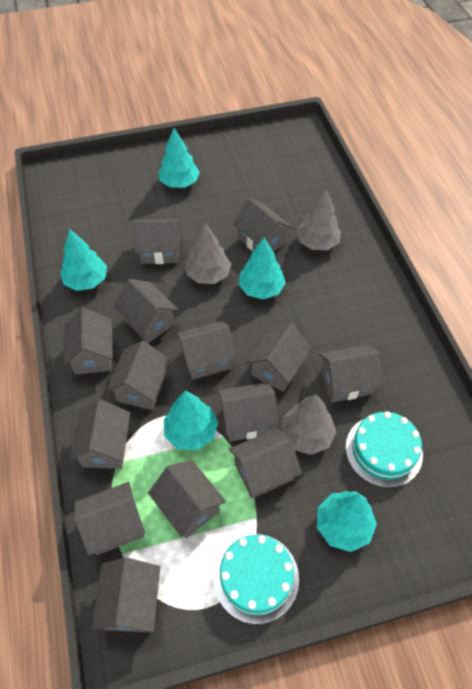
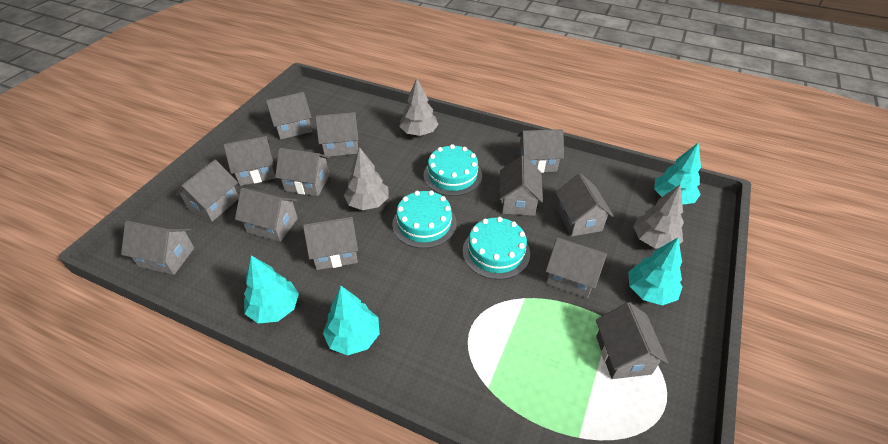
grey house: 14 -> 13
turquoise cake: 2 -> 3
turquoise tree: 5 -> 4

